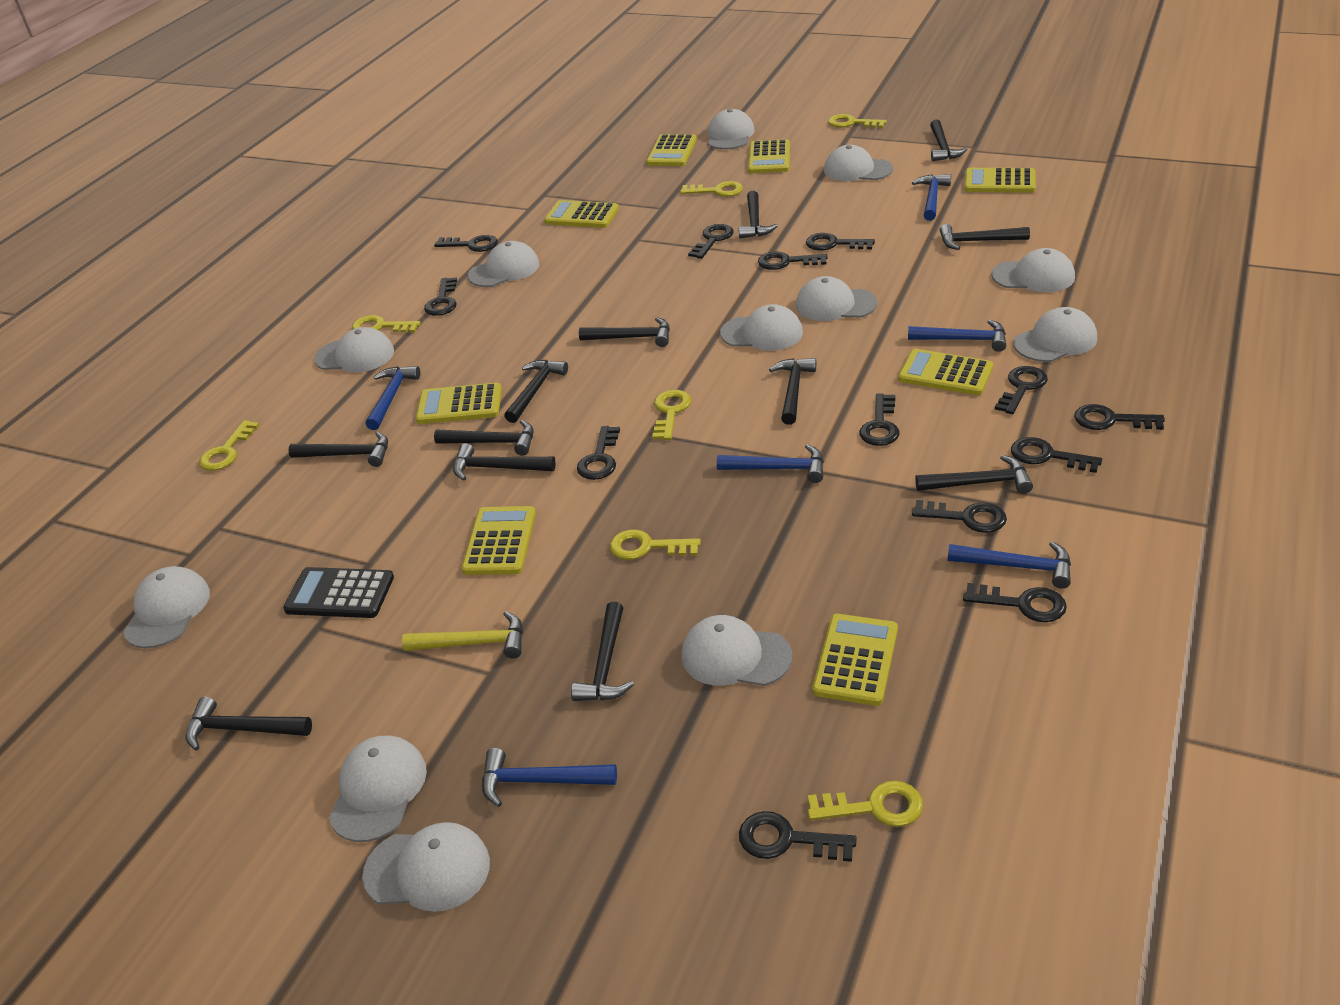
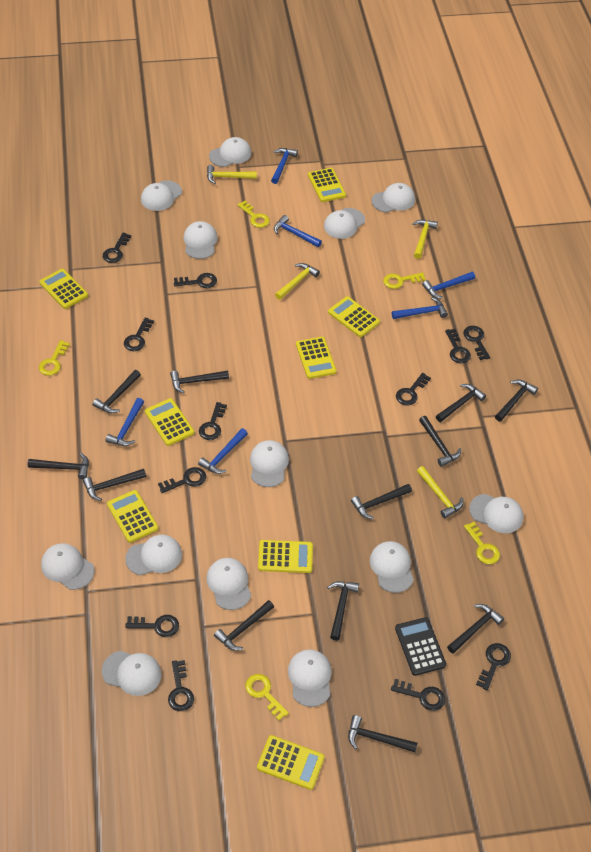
black key: 13 -> 12
white cap: 12 -> 13
yellow hammer: 1 -> 4
yellow key: 7 -> 5

